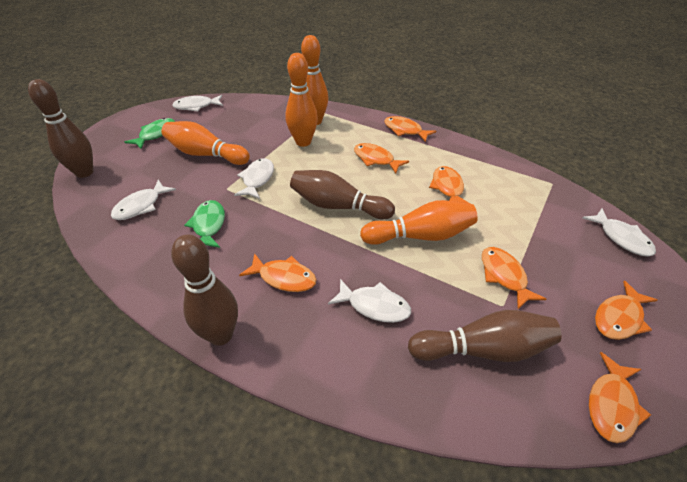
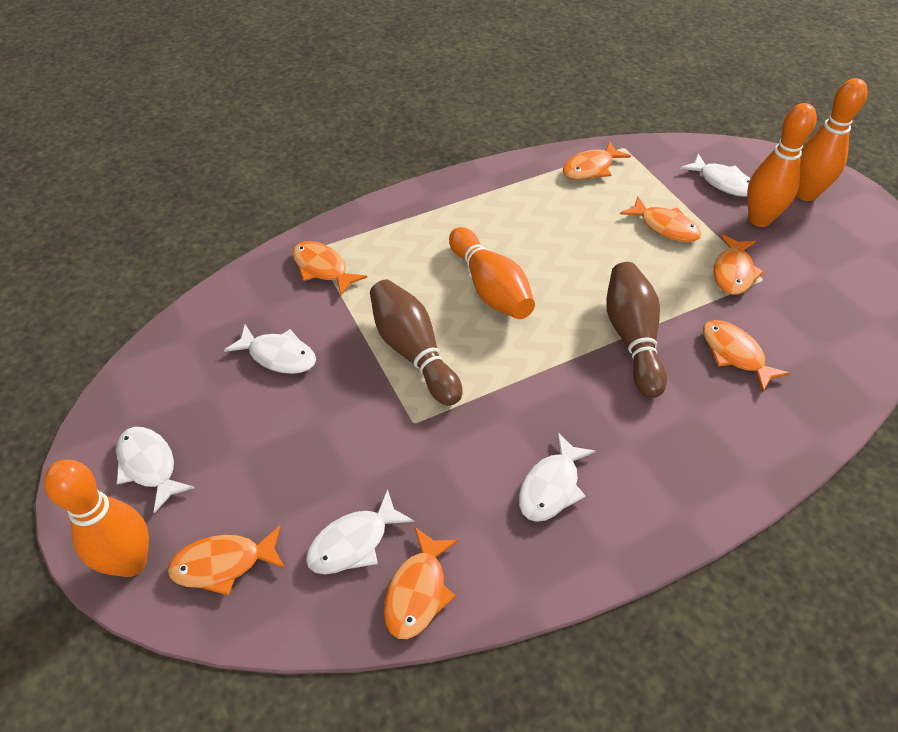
brown bowling pin: 4 -> 2
green fish: 2 -> 0

